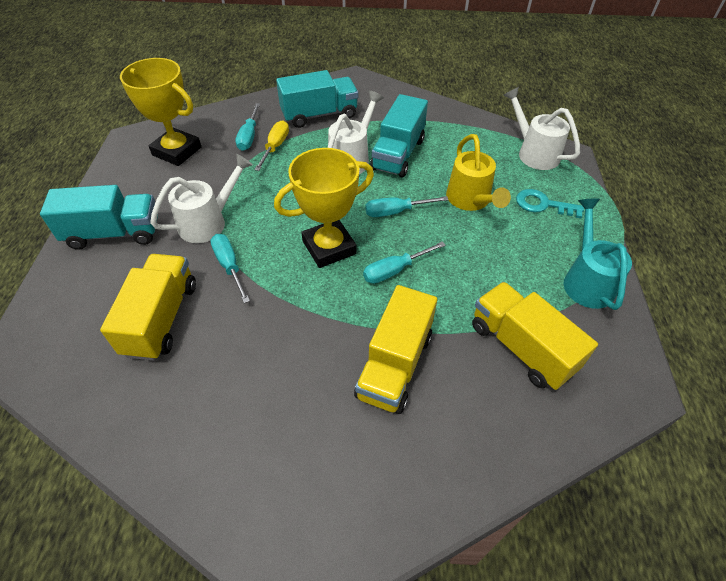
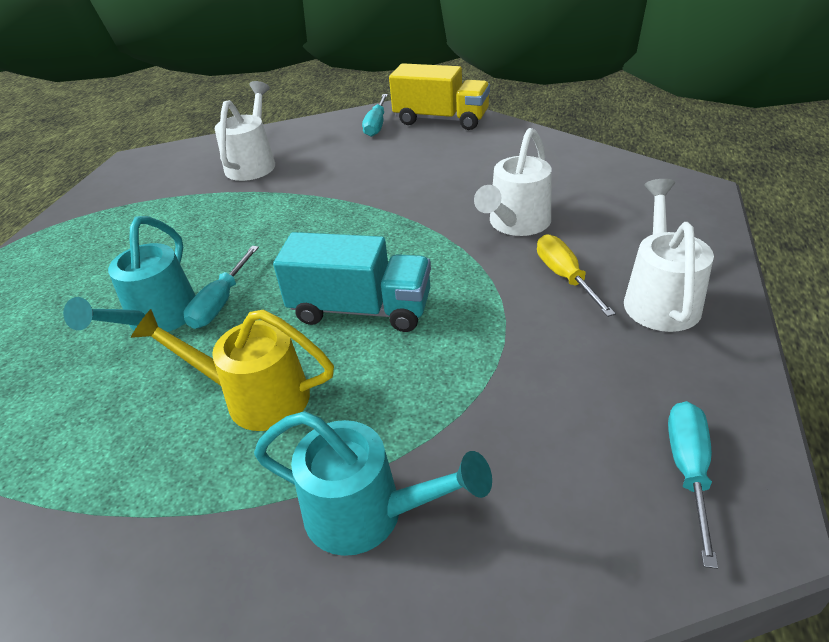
turquoise key: 1 -> 0
turquoise screwdriver: 4 -> 3
turquoise truck: 3 -> 1
turquoise watering can: 1 -> 2
yellow trophy: 2 -> 0
yellow truck: 3 -> 1

